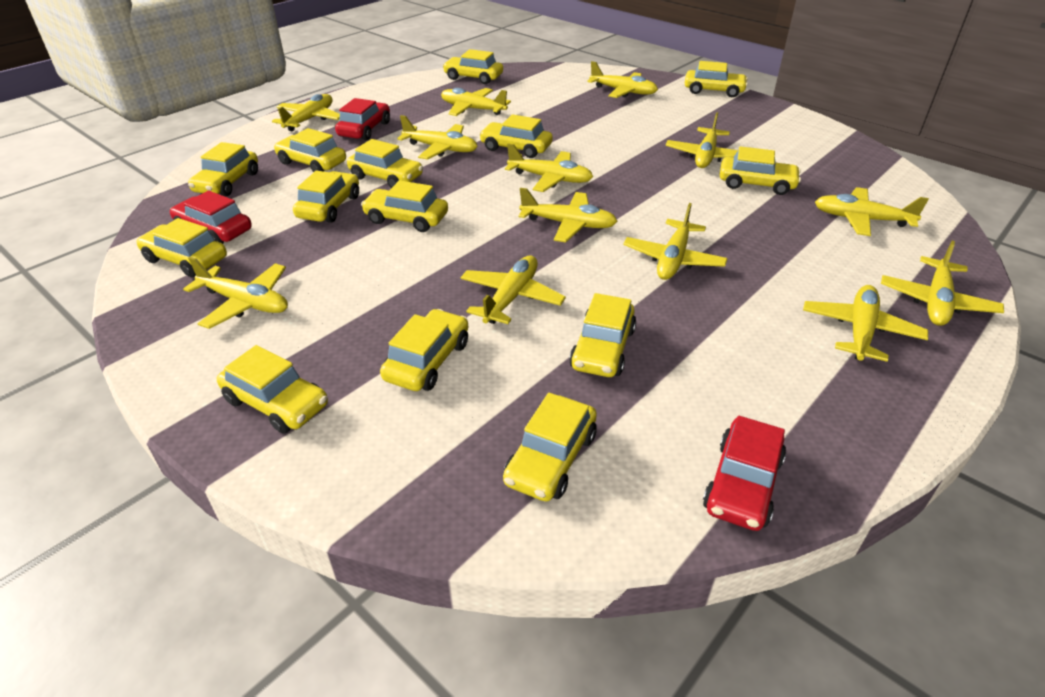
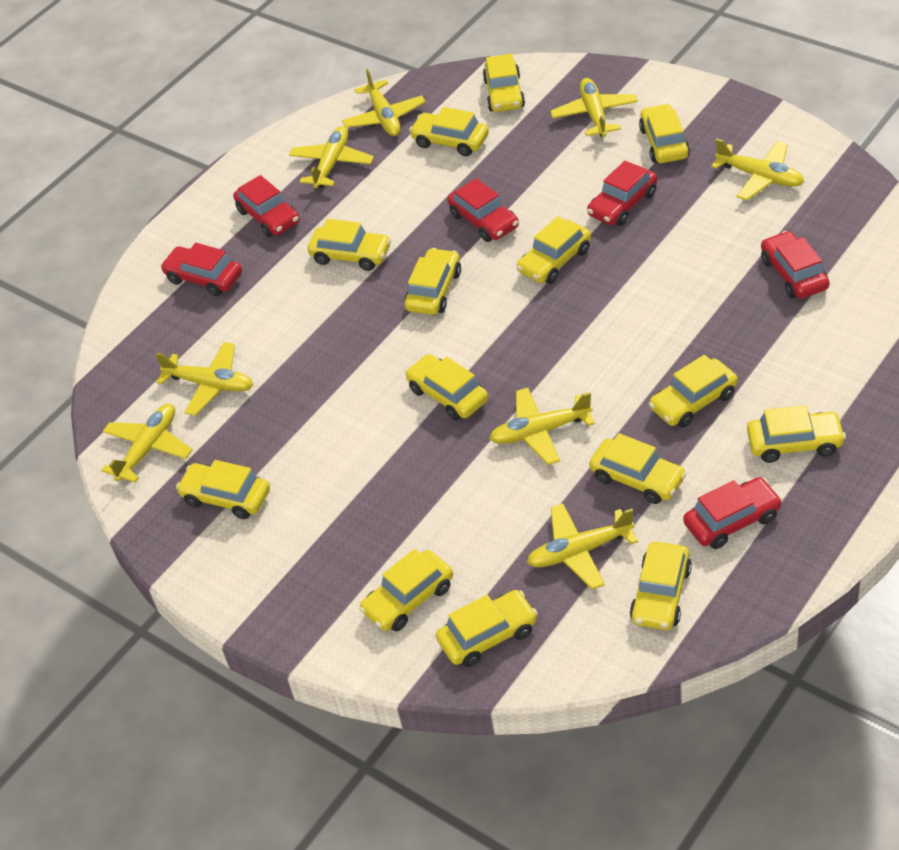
red car: 3 -> 6
yellow plane: 13 -> 8

